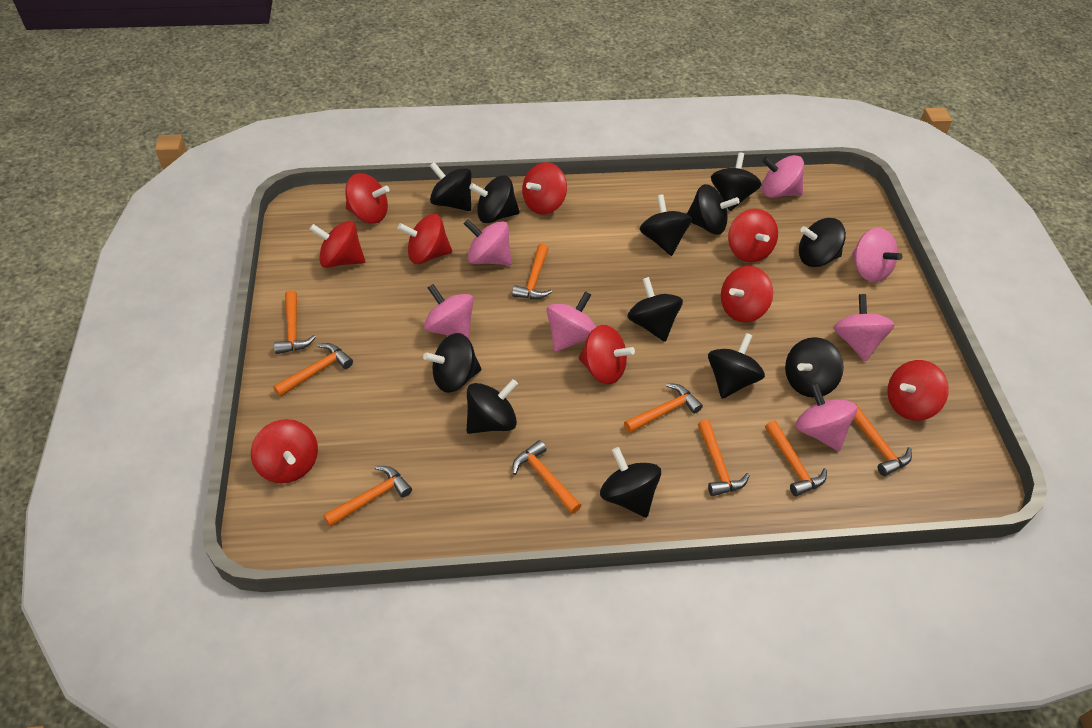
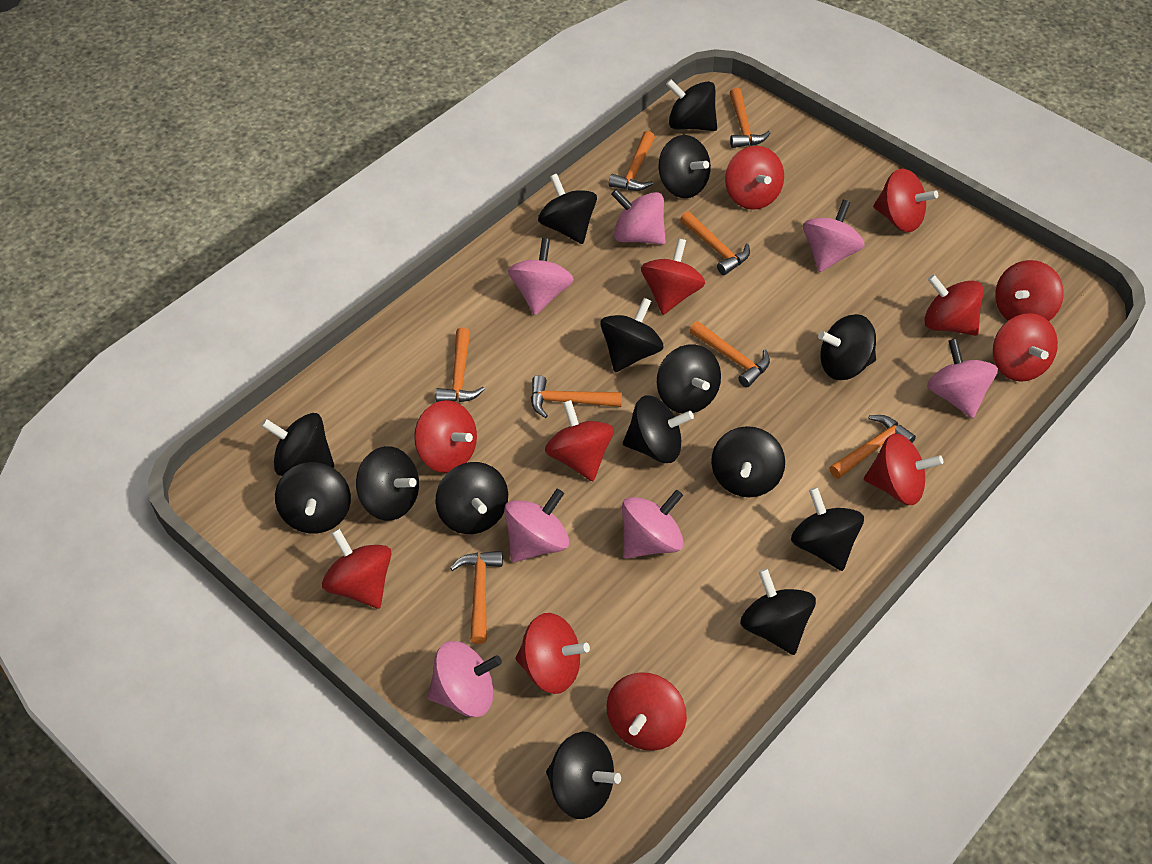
black spinning top: 12 -> 15
orange hammer: 9 -> 8
red spinning top: 9 -> 12

